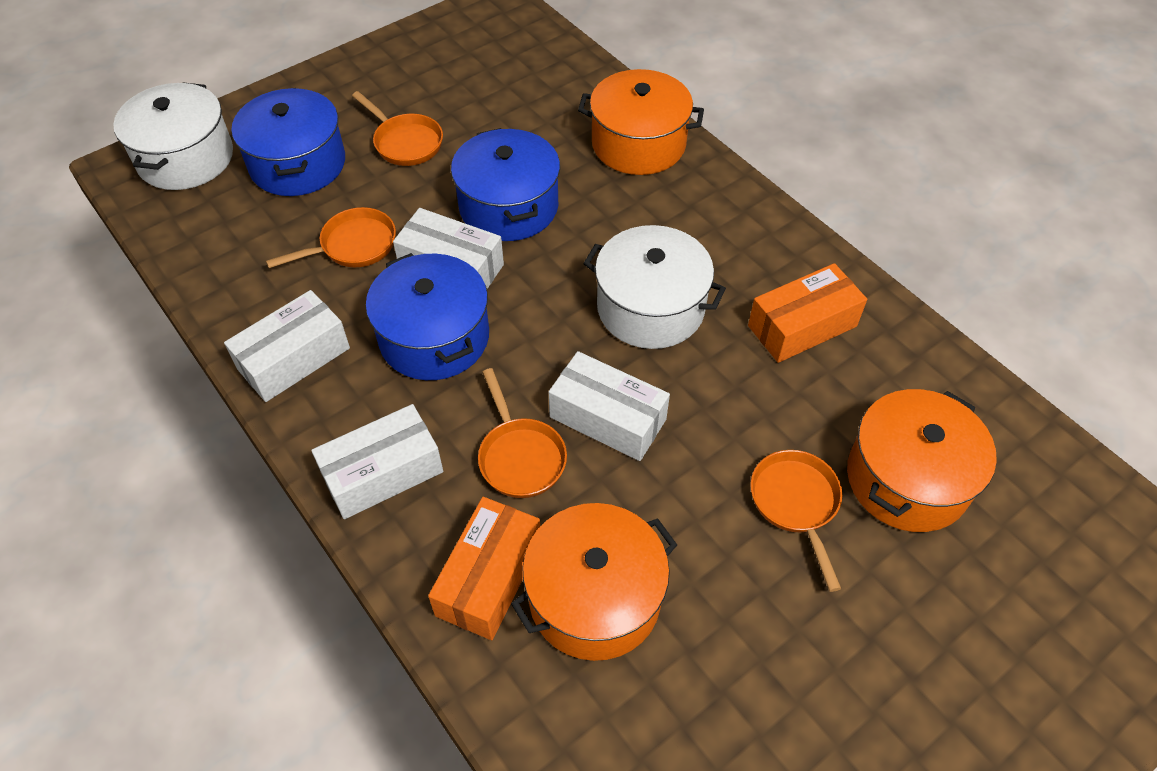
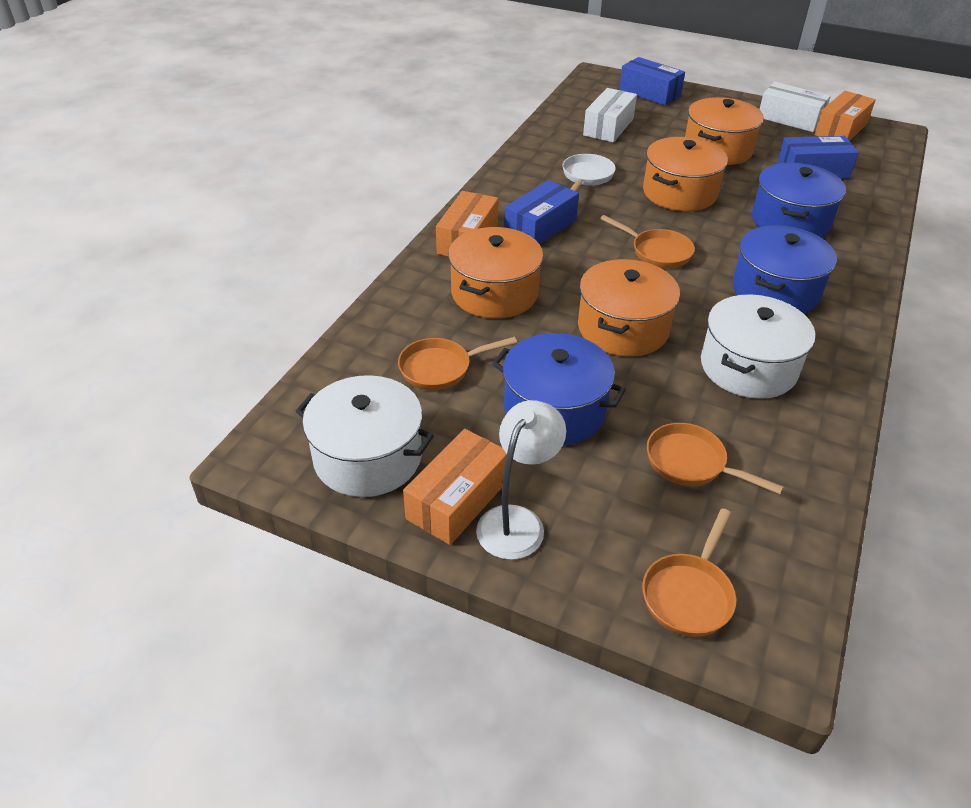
blue box: 0 -> 3
orange box: 2 -> 3
orange pot: 3 -> 4
white box: 4 -> 2
white lamp: 0 -> 1
white pan: 0 -> 1

